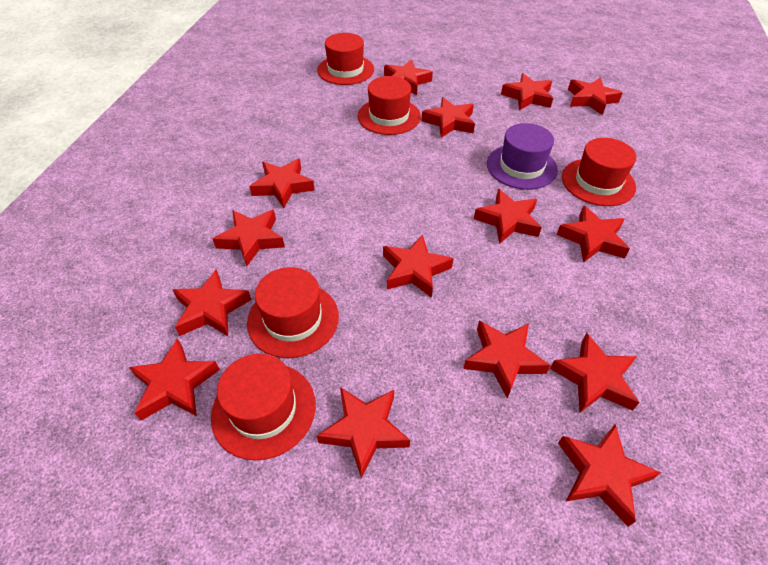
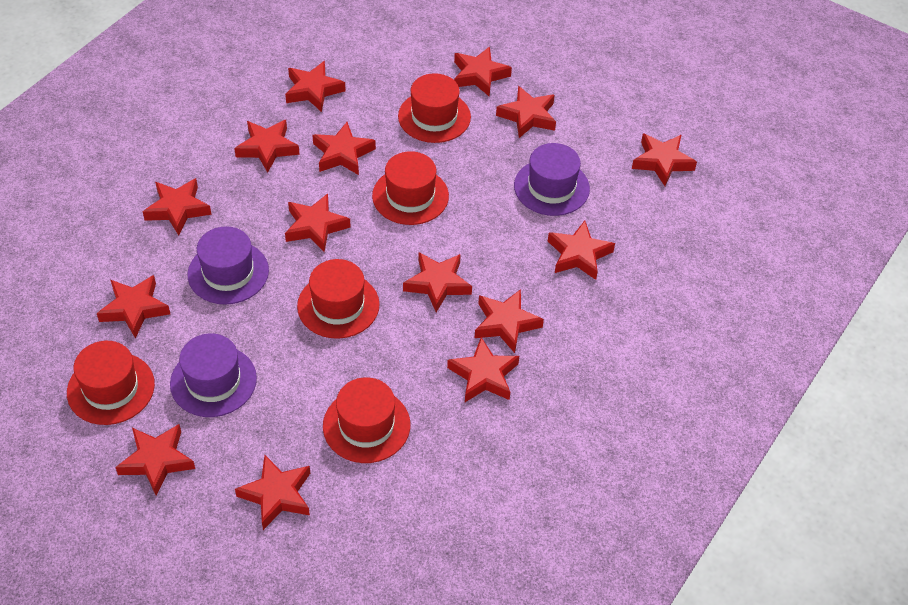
purple hat: 1 -> 3

